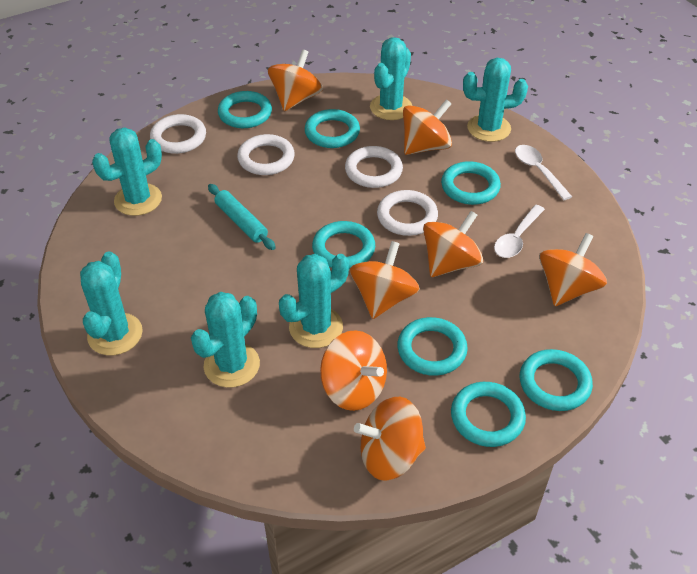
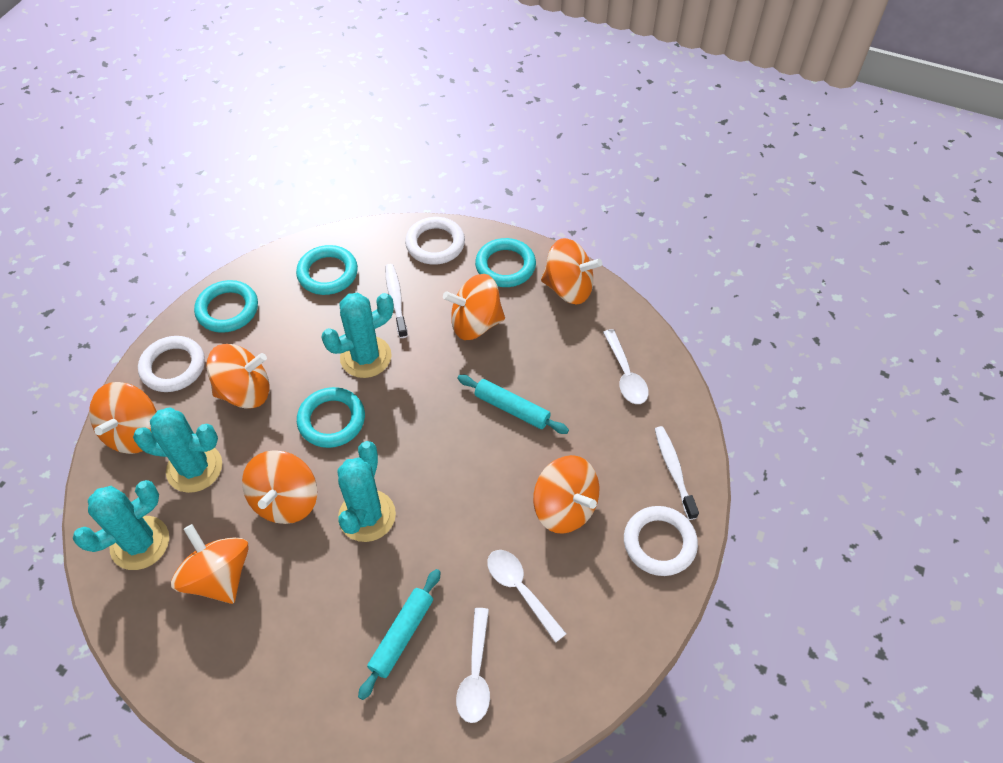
turquoise cactus: 6 -> 4
turquoise ring: 7 -> 4
turquoise rolling pin: 1 -> 2
white ring: 4 -> 3
white spoon: 2 -> 3
white toothbrush: 0 -> 2

